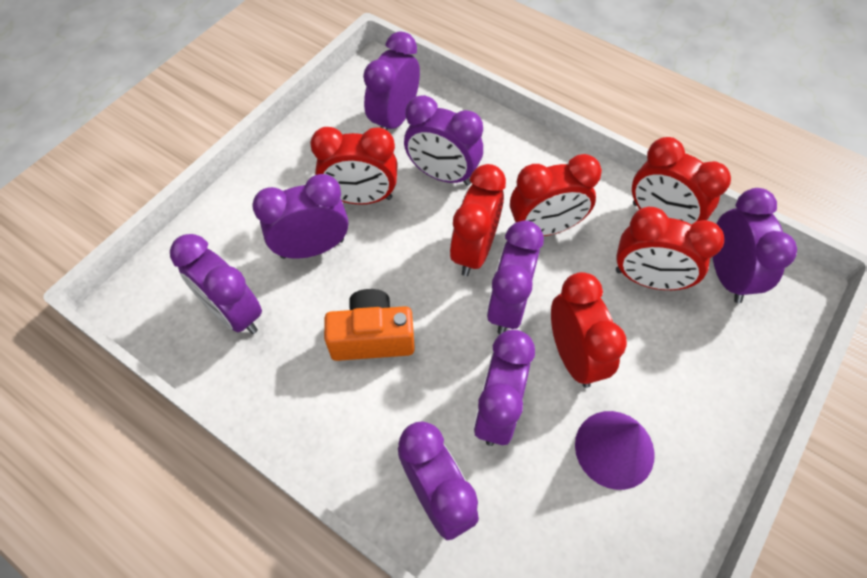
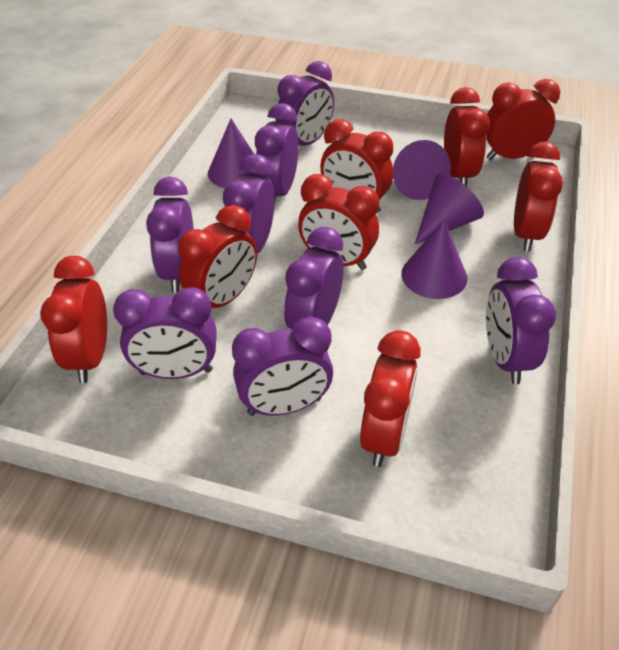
orange camera: 1 -> 0
purple cone: 1 -> 4
red clock: 6 -> 8

